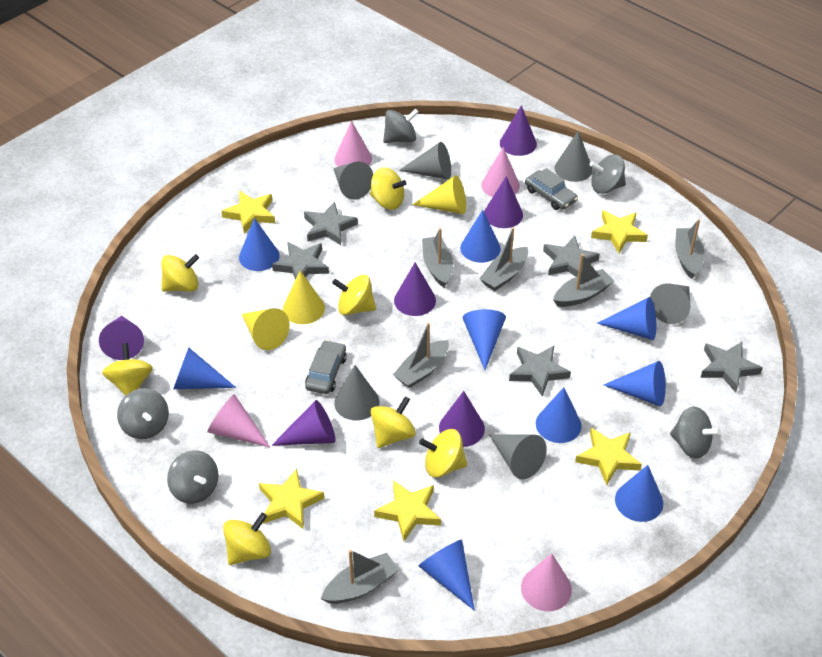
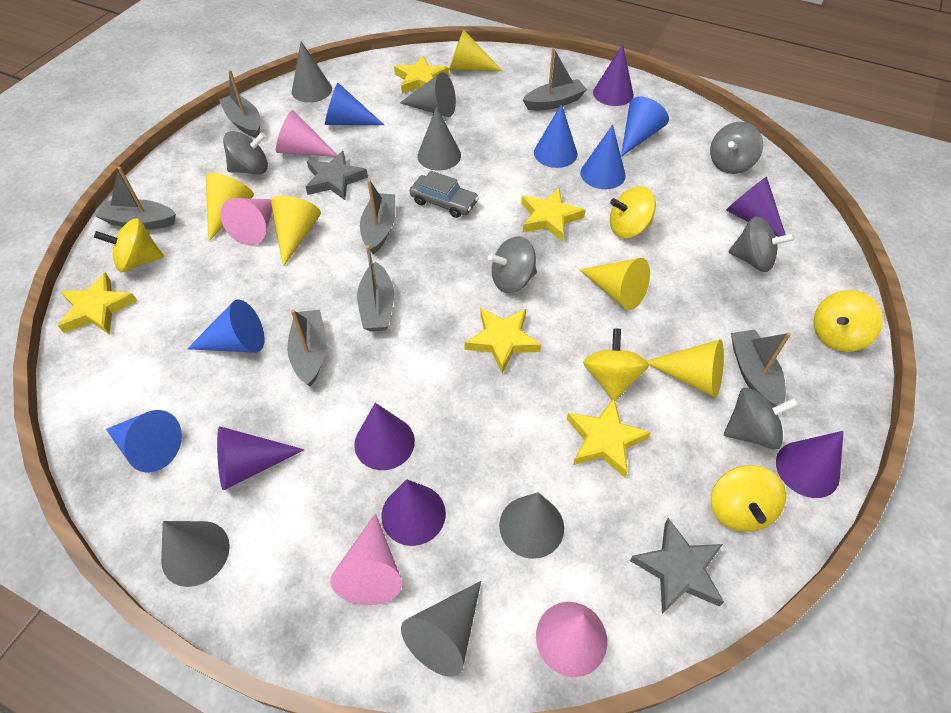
blue cone: 9 -> 6
grey boat: 6 -> 7
grey car: 2 -> 1
grey star: 5 -> 2
yellow cone: 3 -> 5
yellow spinning top: 7 -> 5

